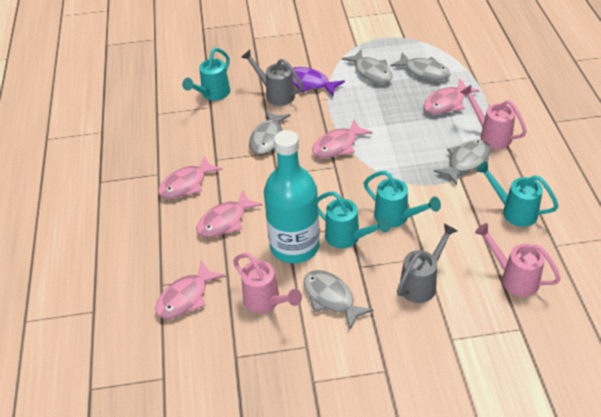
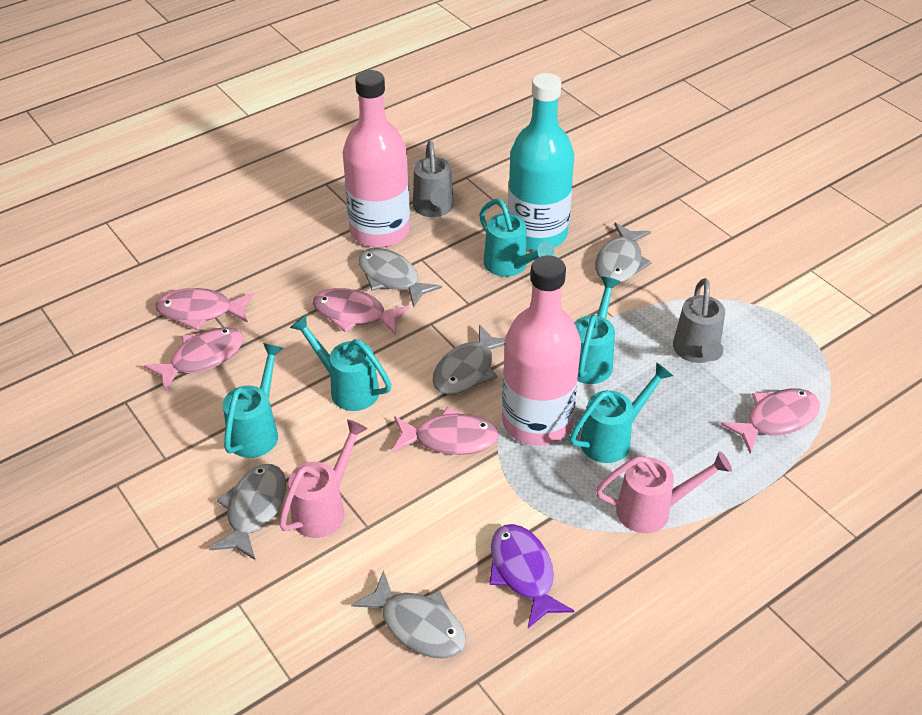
pink bottle: 0 -> 2
pink watering can: 3 -> 2
turquoise watering can: 4 -> 5

